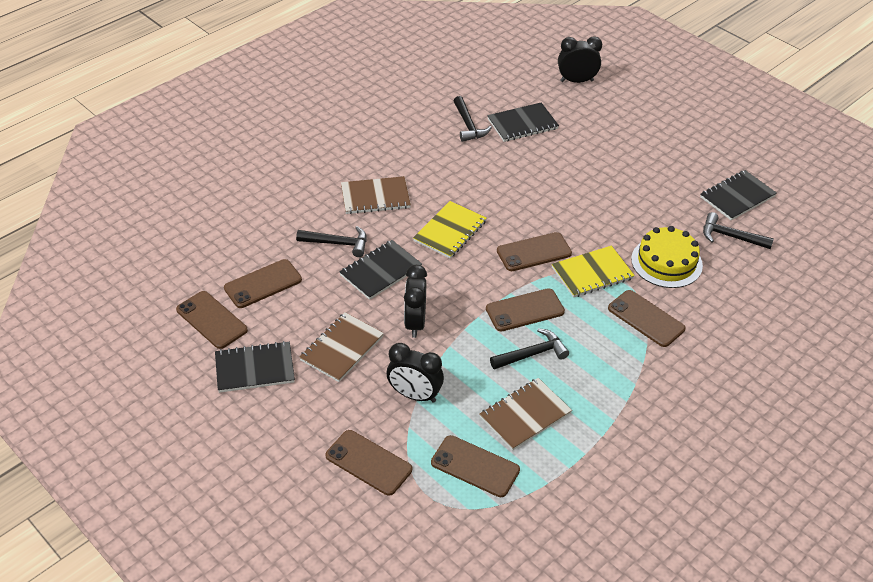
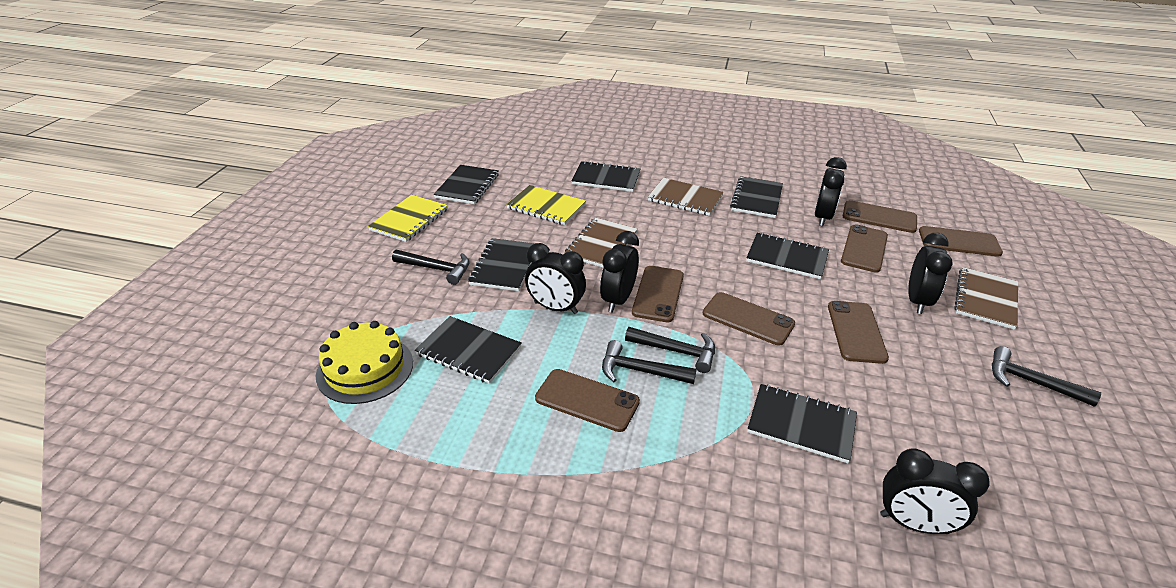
black clock: 3 -> 5
black notebook: 4 -> 7

